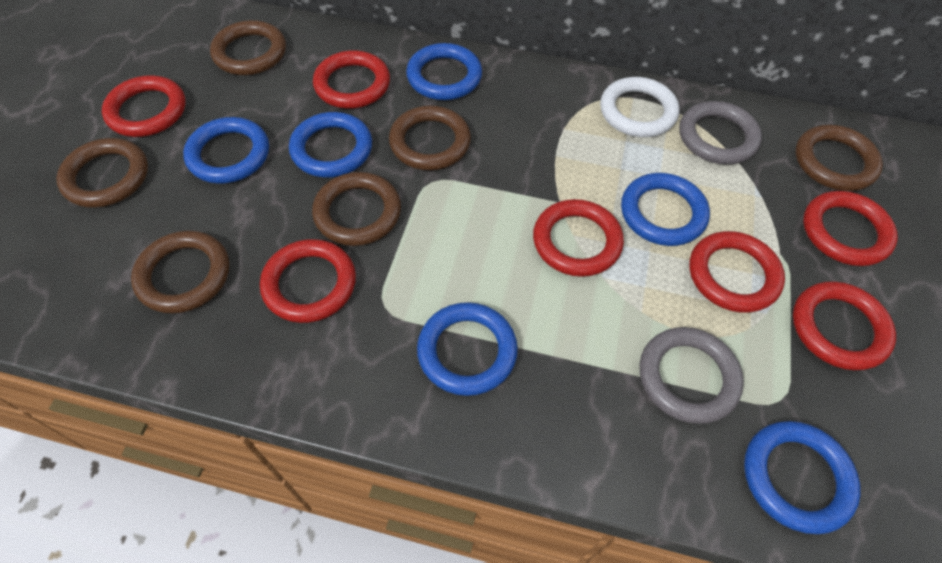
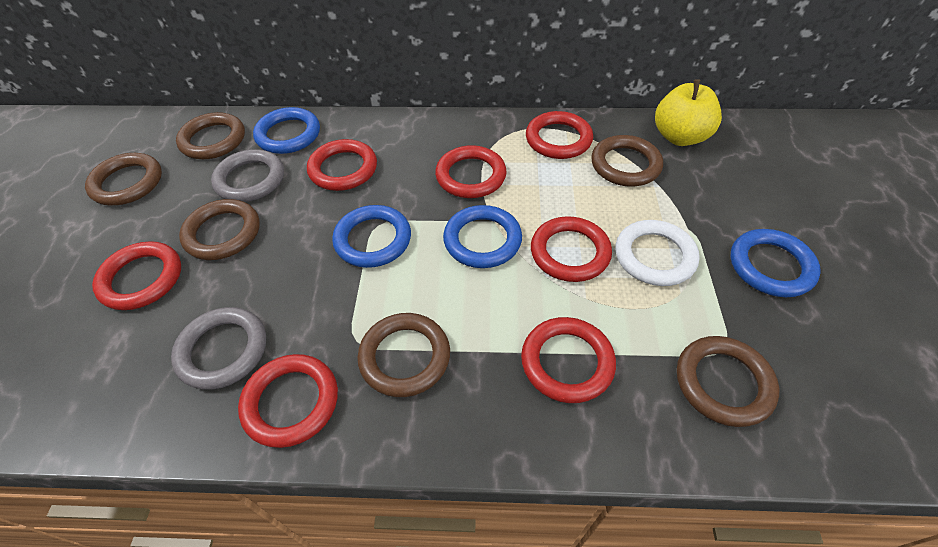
blue ring: 6 -> 4
yellow apple: 0 -> 1

